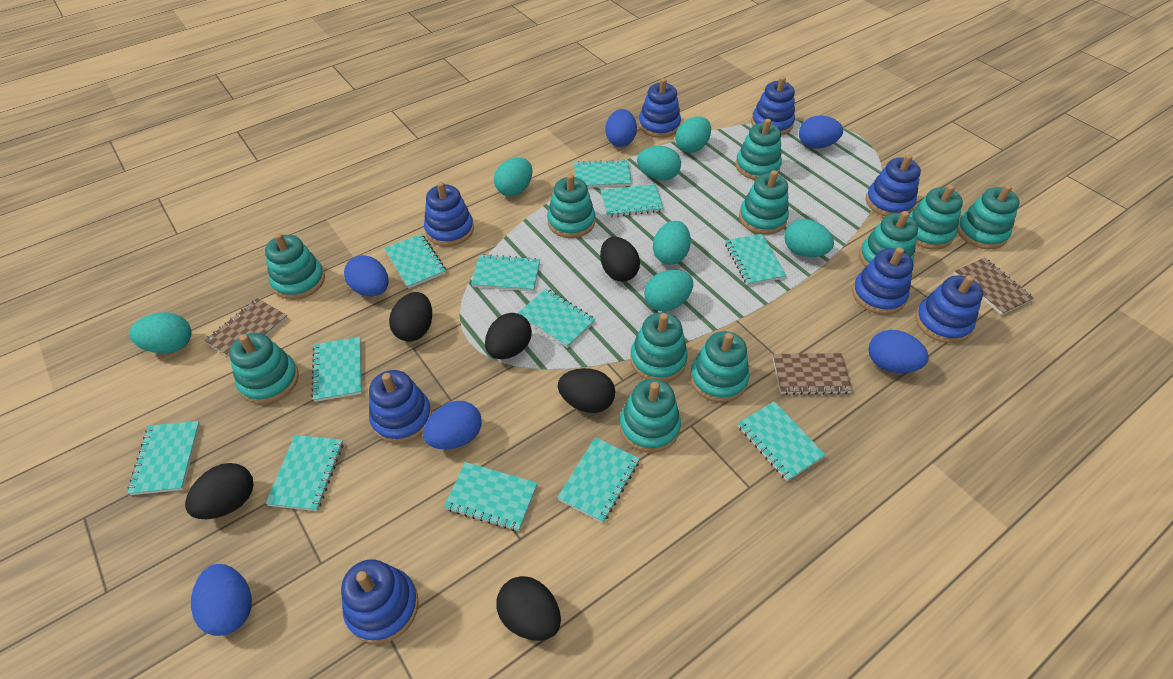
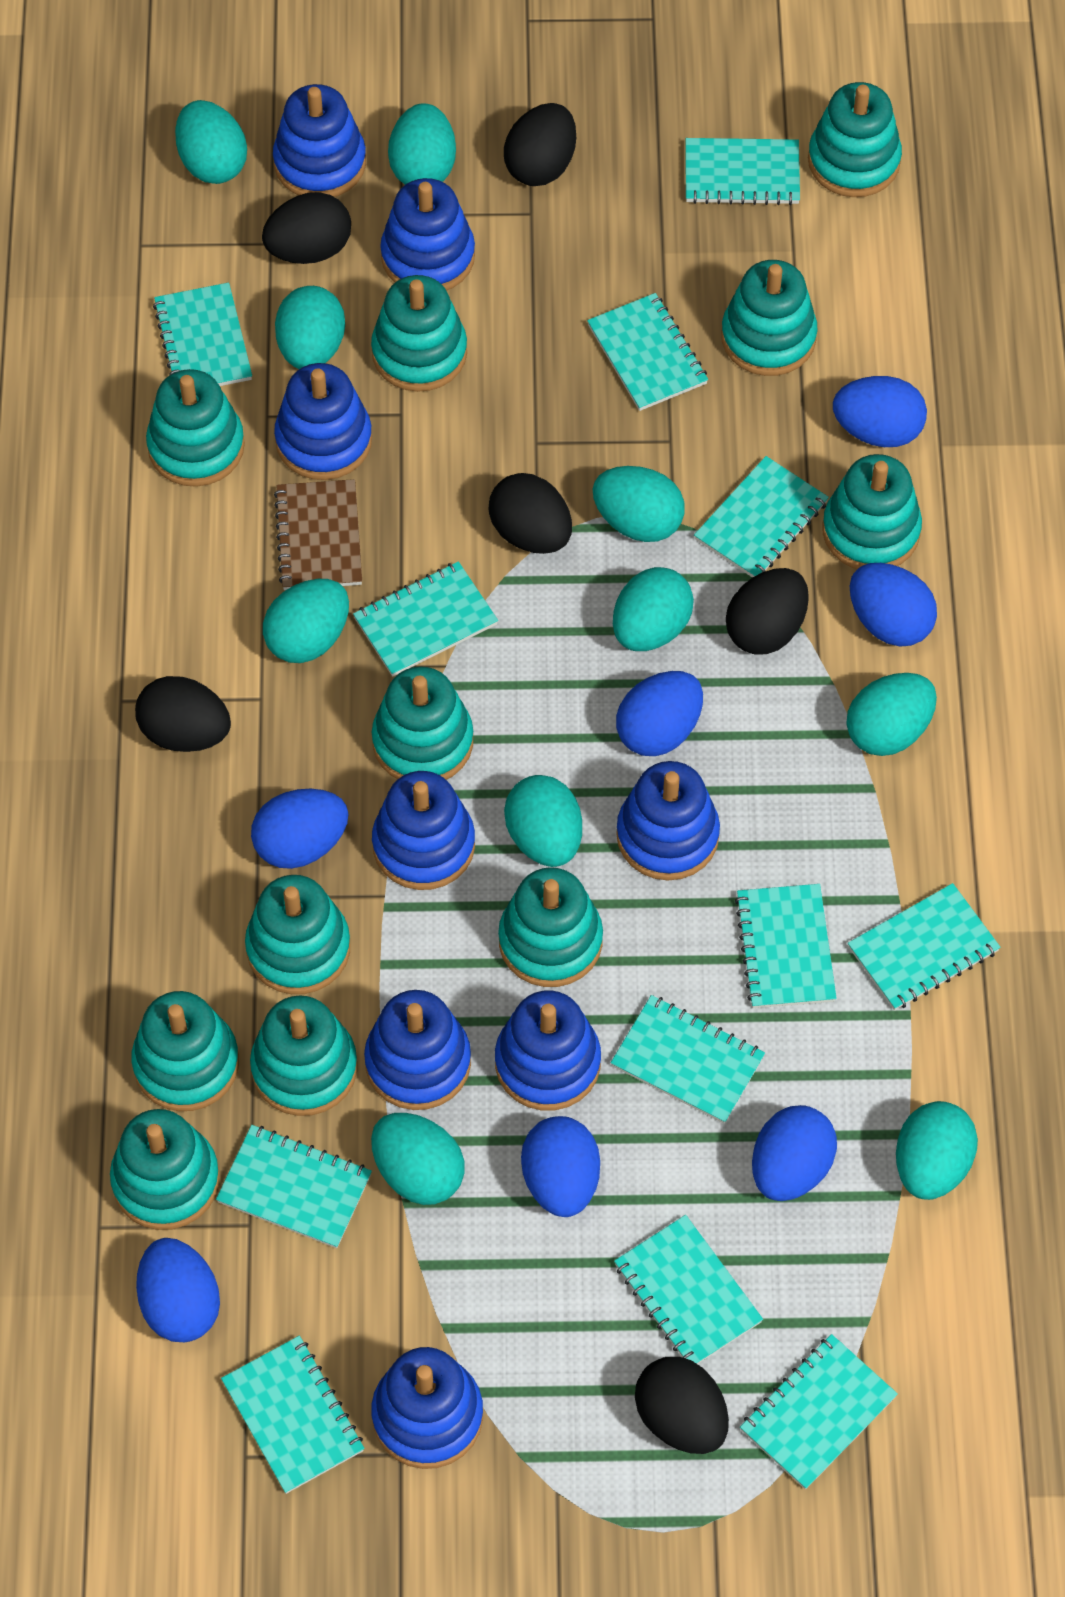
blue egg: 6 -> 7
brown notebook: 3 -> 1
turquoise egg: 7 -> 10

